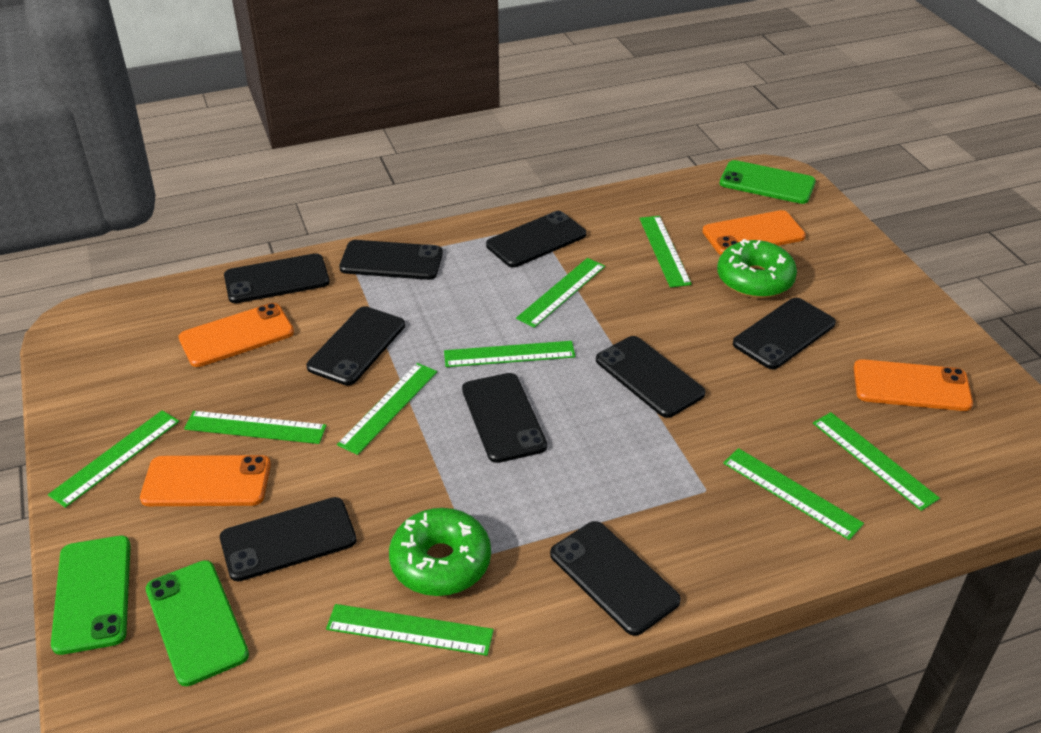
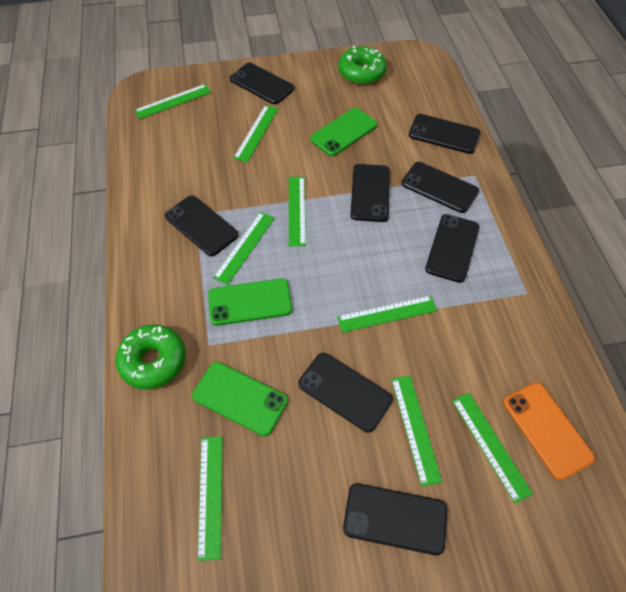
black phone: 9 -> 8
green ruler: 9 -> 8
orange phone: 4 -> 1

